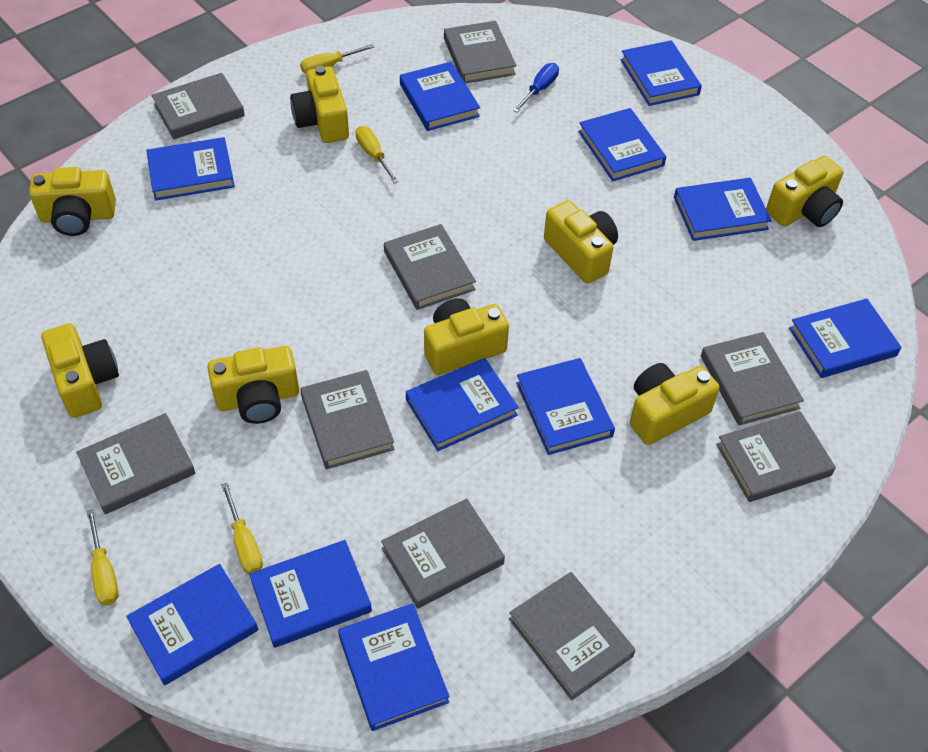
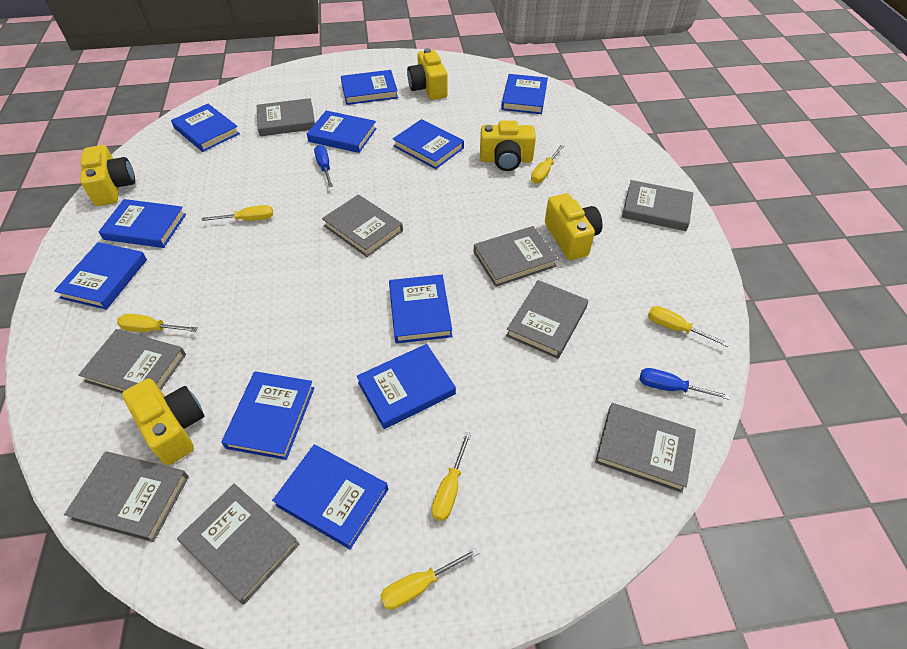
blue screwdriver: 1 -> 2
yellow camera: 8 -> 5
yellow screwdriver: 4 -> 6

